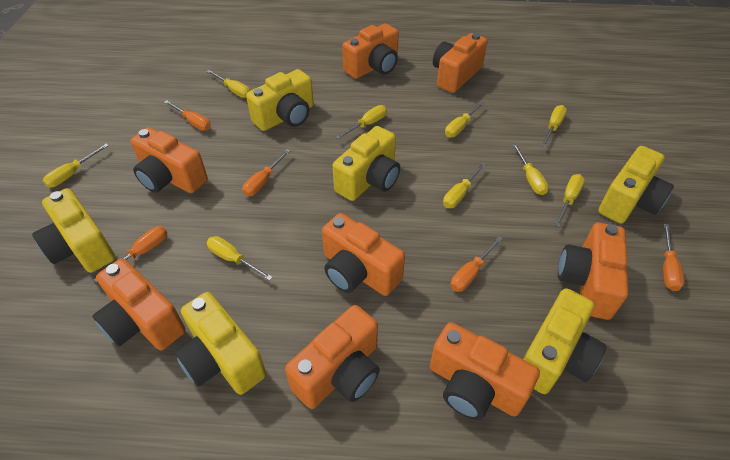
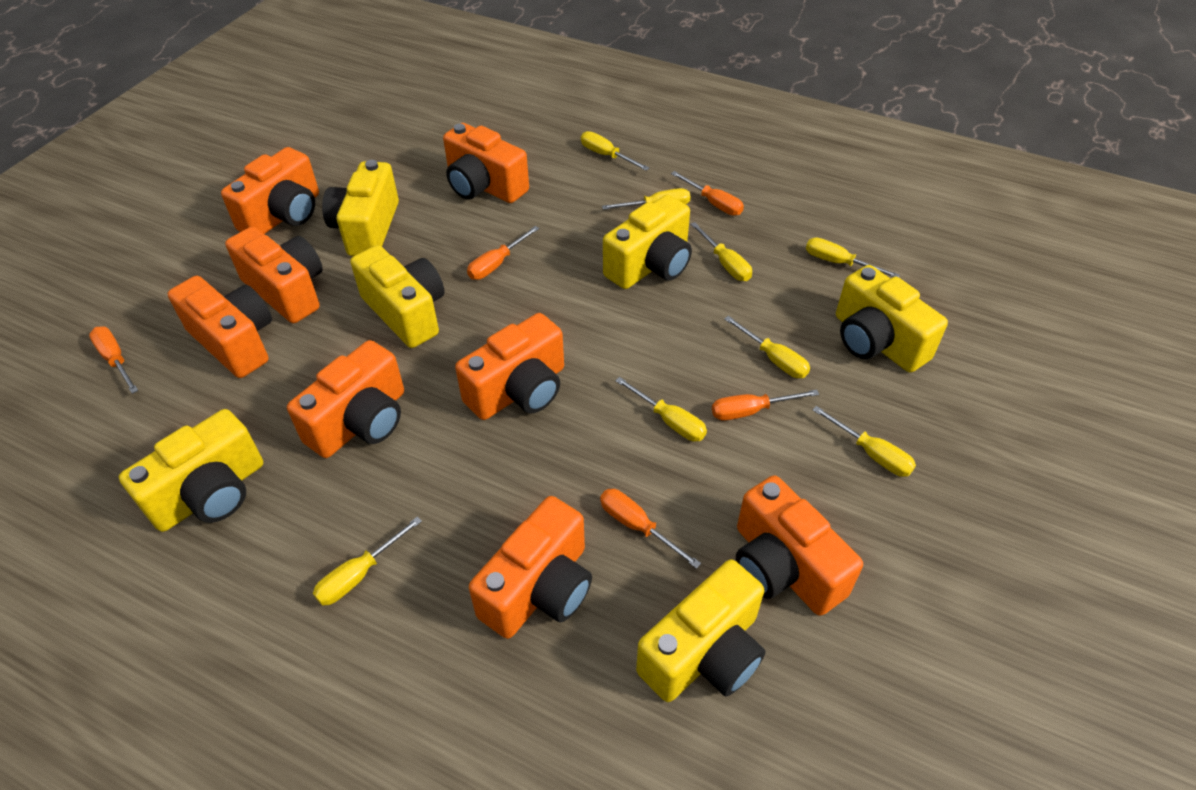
yellow screwdriver: 9 -> 8

